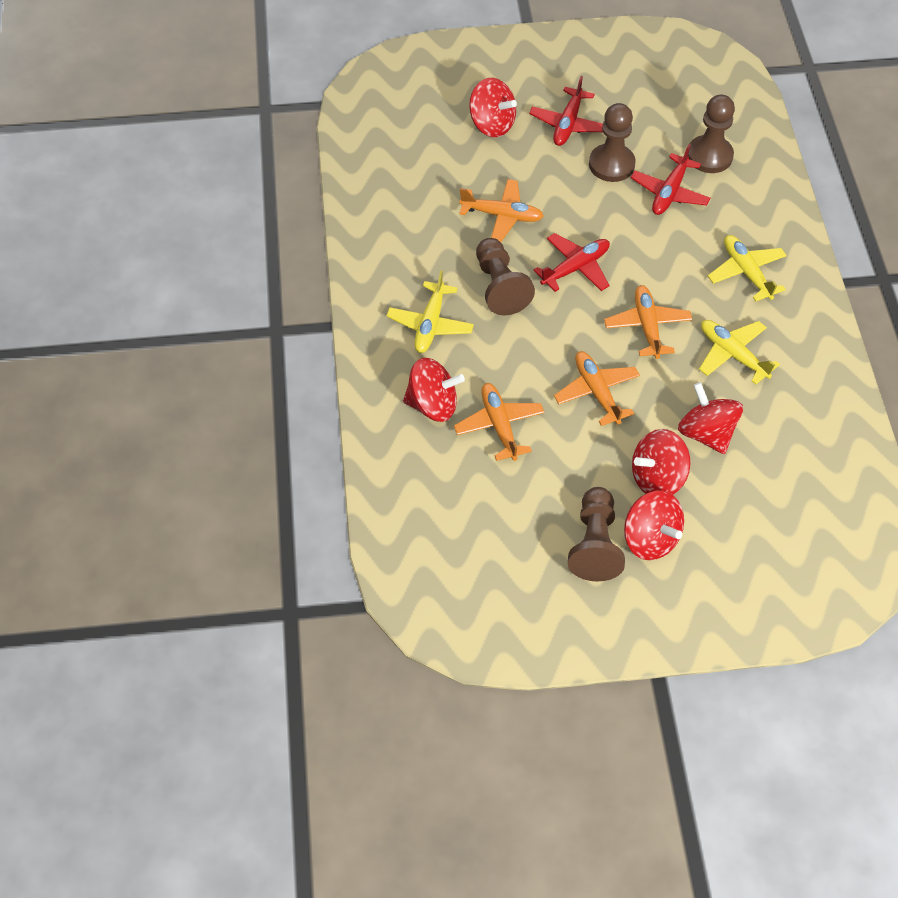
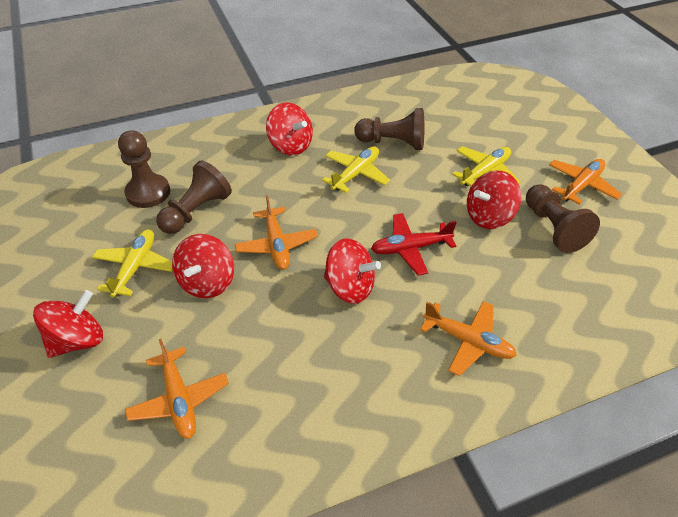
red plane: 3 -> 1

